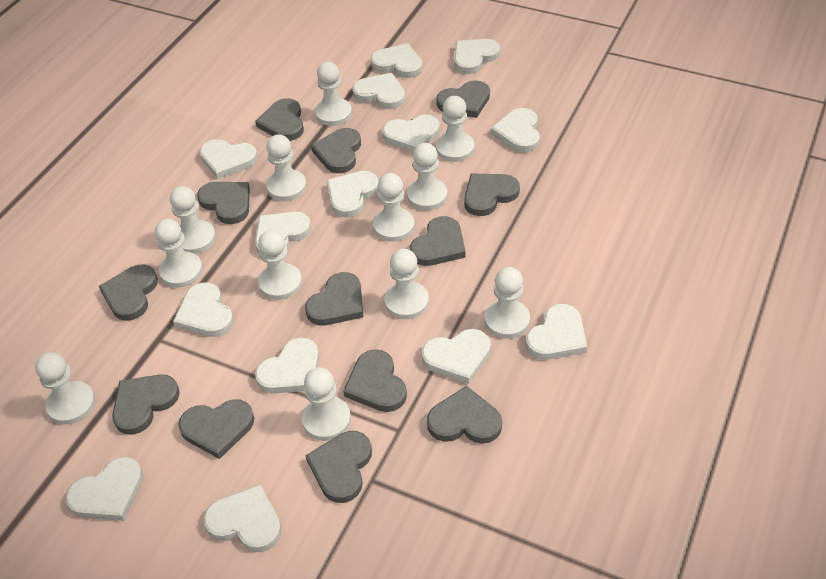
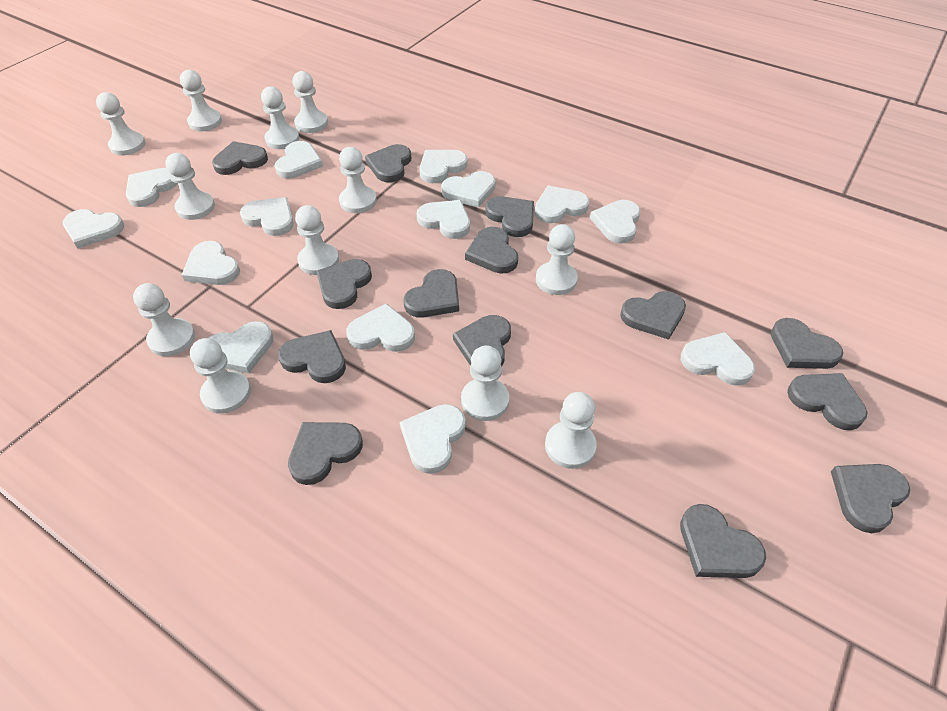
grey heart: 13 -> 14

